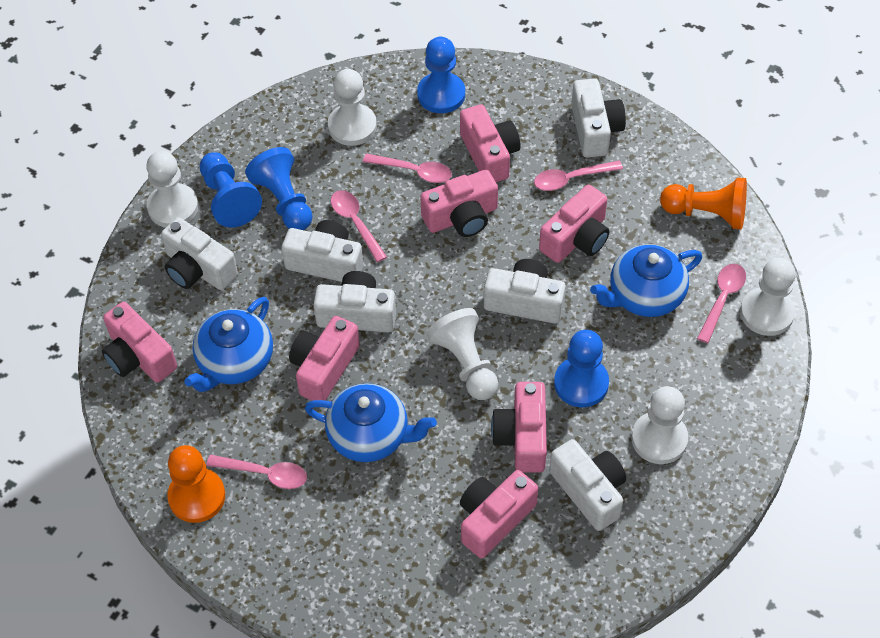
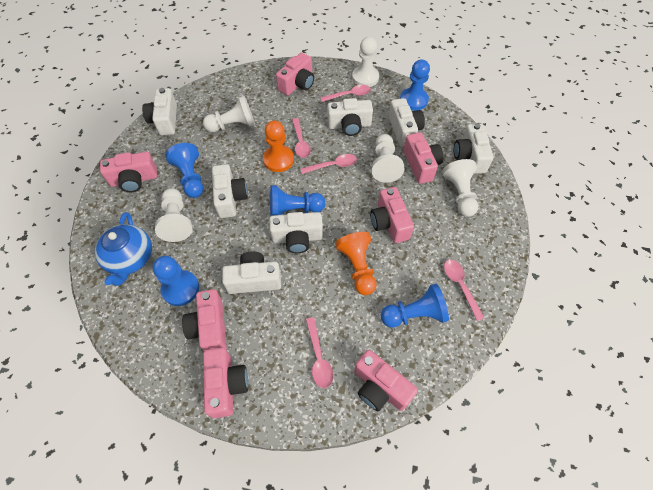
blue pawn: 4 -> 5
blue teapot: 3 -> 1
white camera: 6 -> 7

